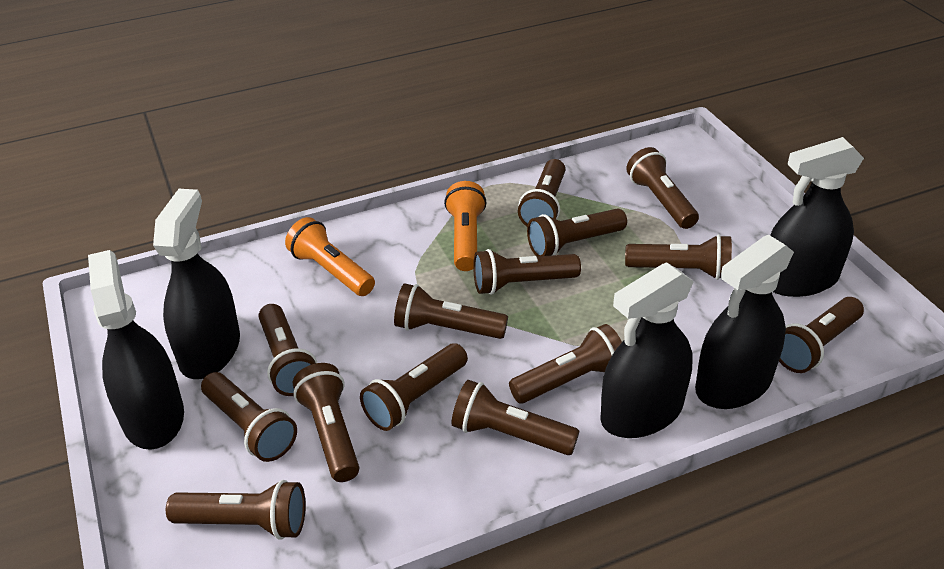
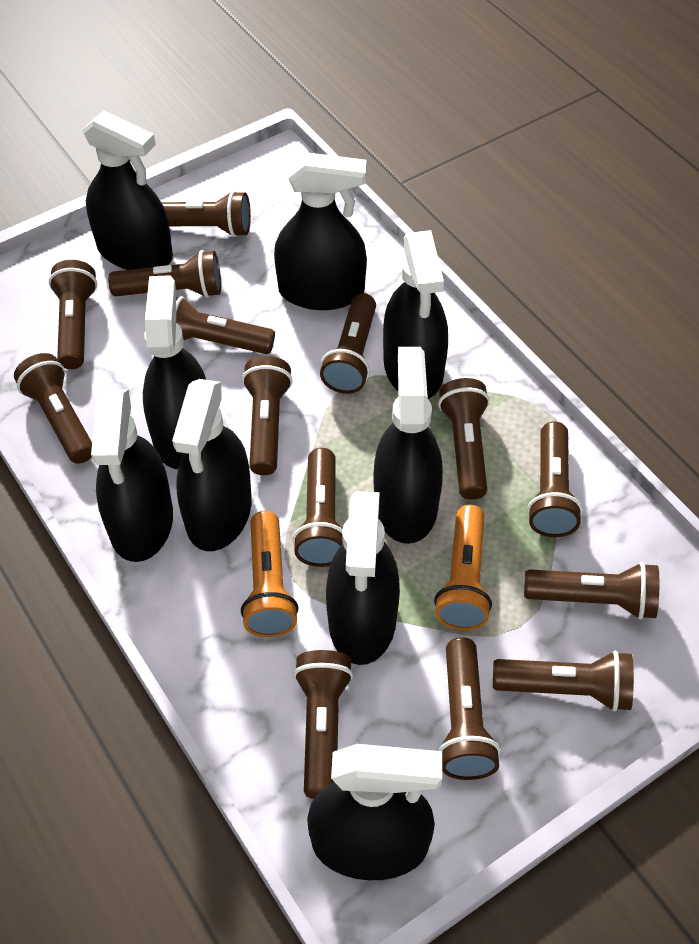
black spray bottle: 5 -> 9

